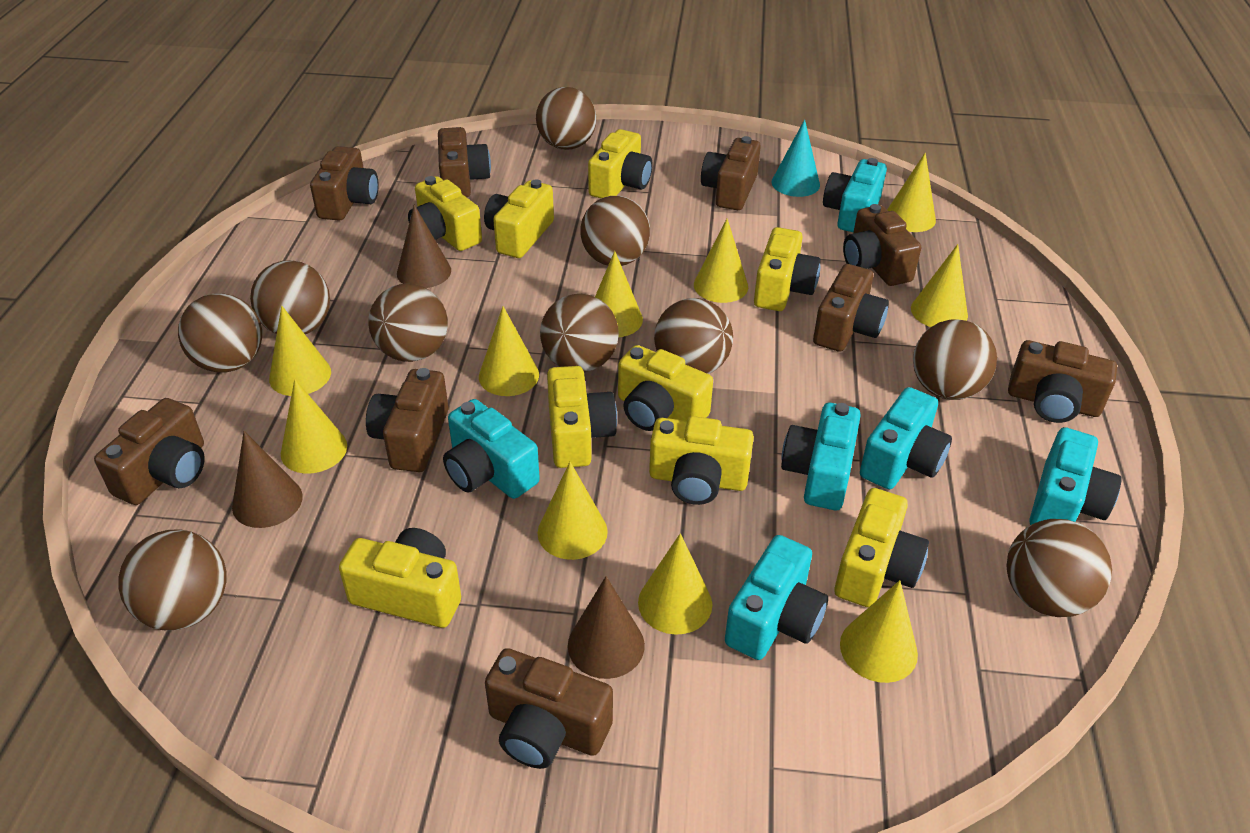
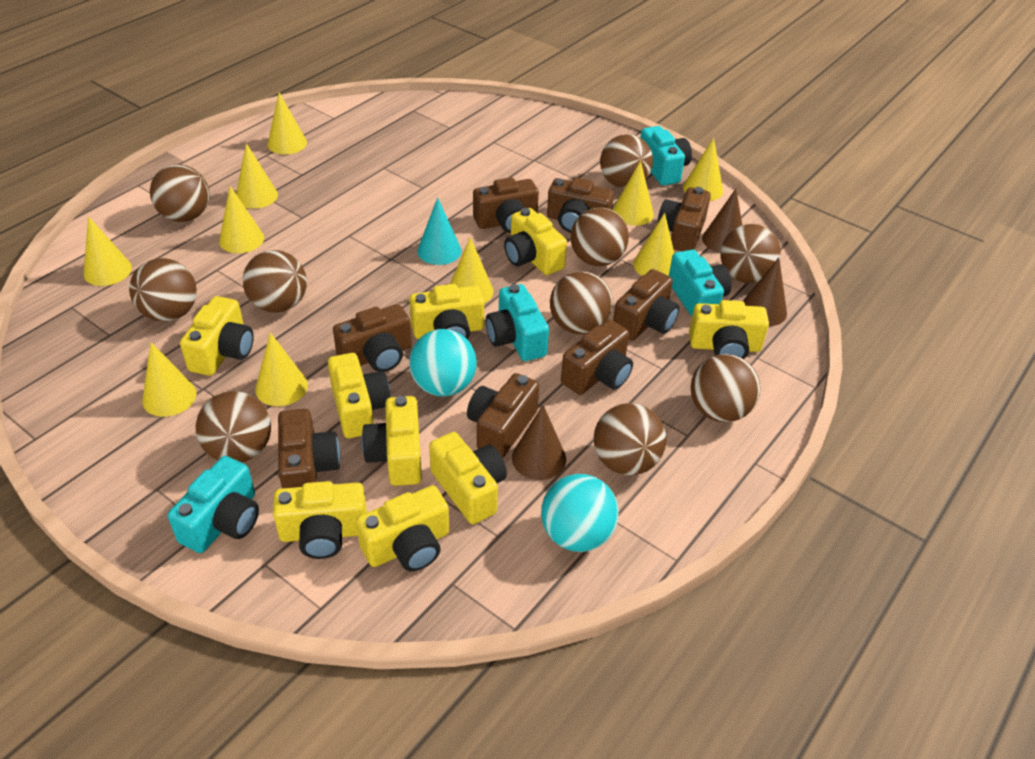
brown camera: 9 -> 8
turquoise ball: 0 -> 2
turquoise camera: 6 -> 4

